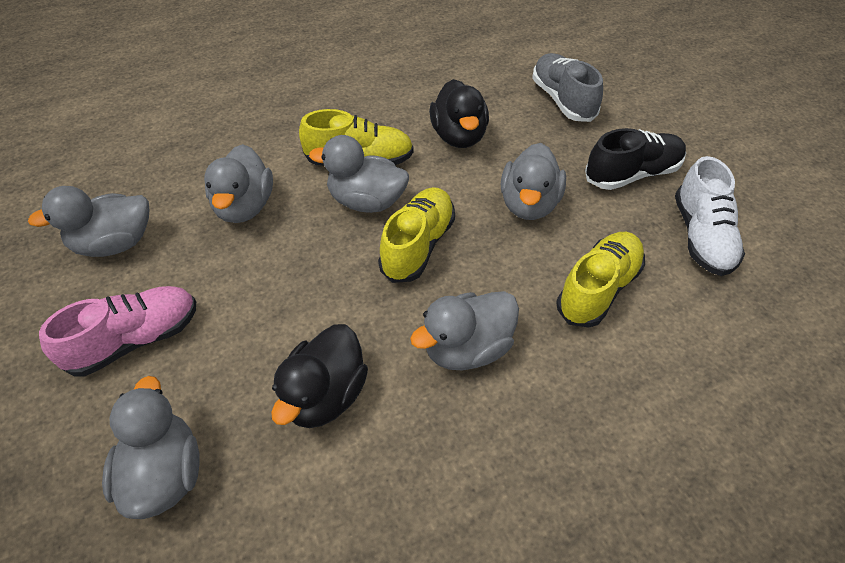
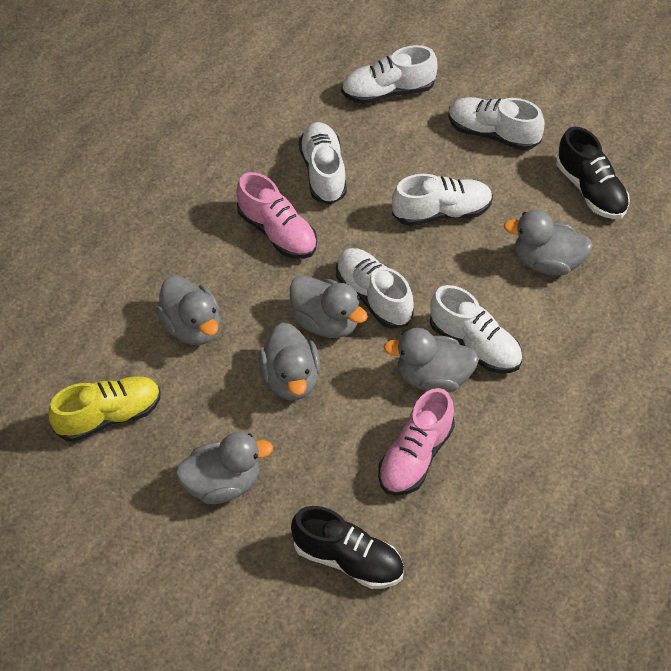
black duck: 2 -> 0
black shoe: 1 -> 2
grey shoe: 1 -> 0
pink shoe: 1 -> 2
white shoe: 1 -> 6
yellow shoe: 3 -> 1

